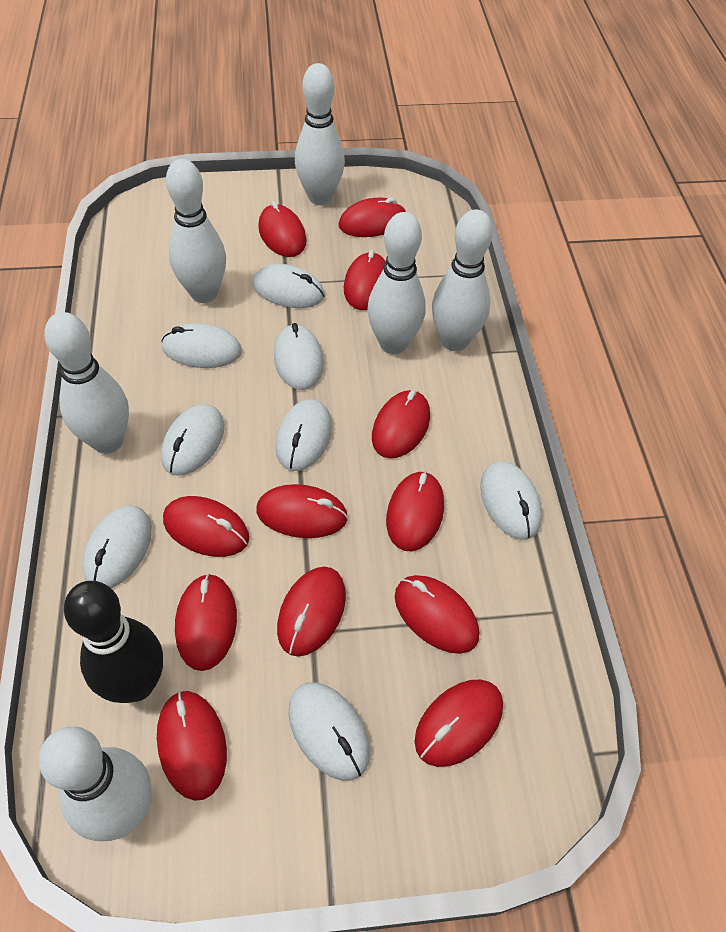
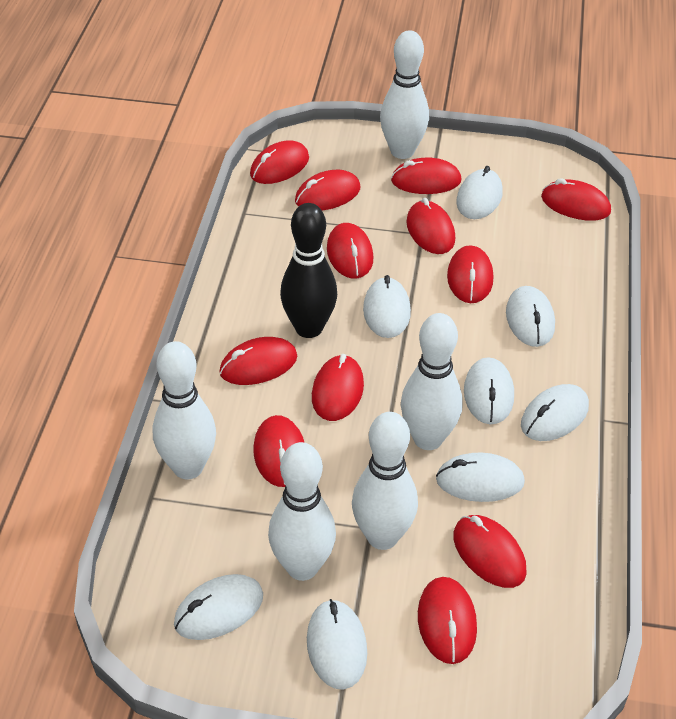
white bowling pin: 6 -> 5

